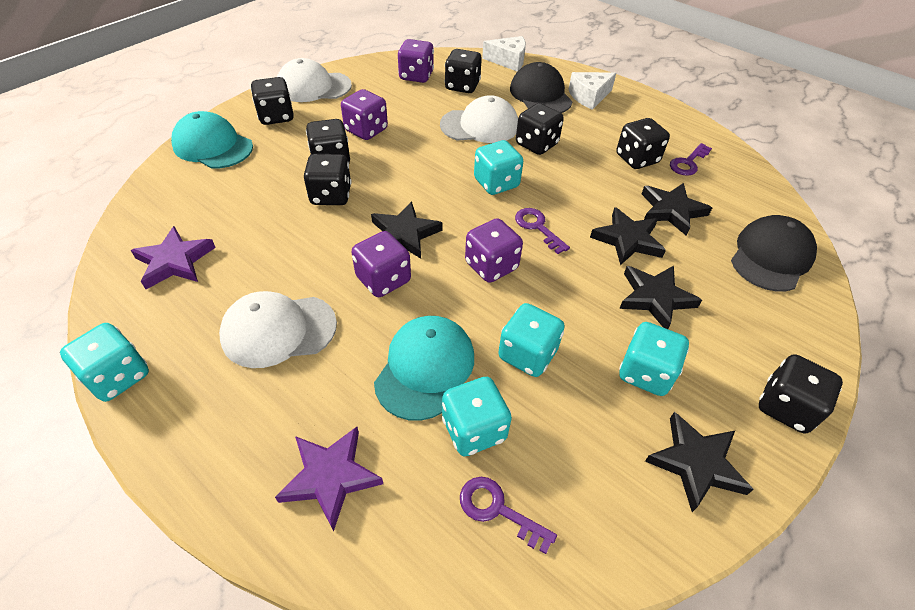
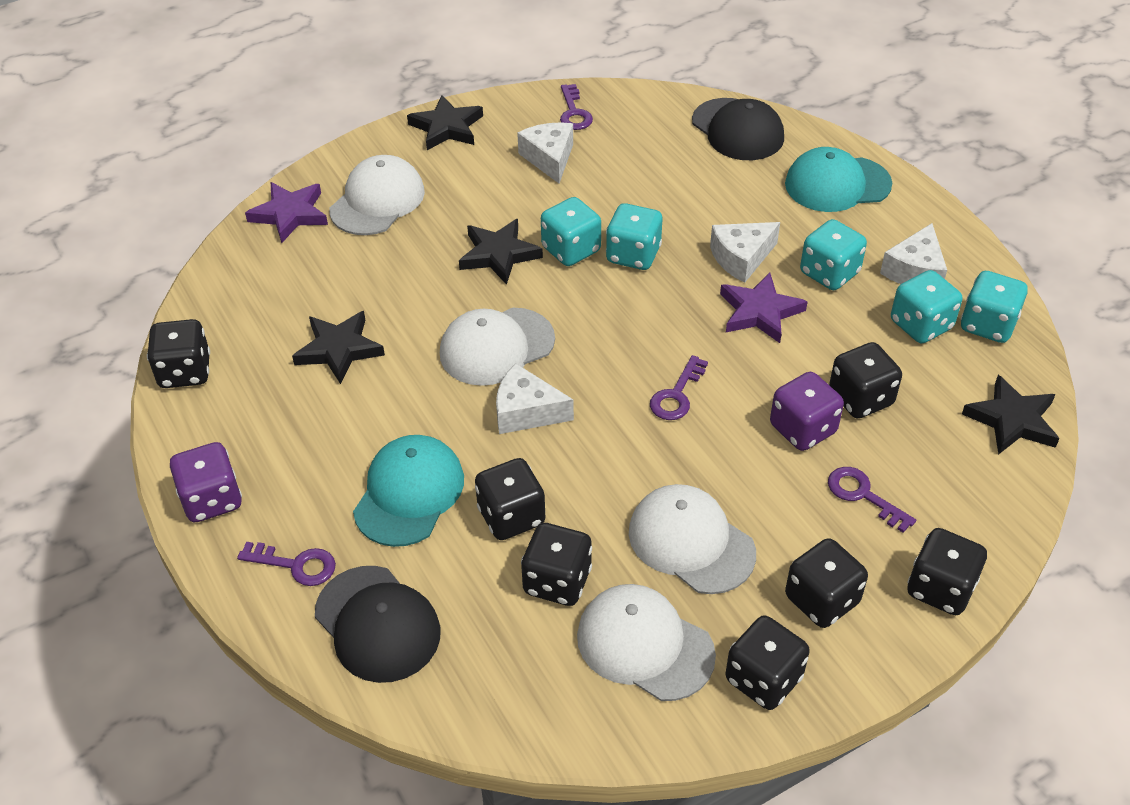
black star: 5 -> 4
purple dice: 4 -> 2
purple key: 3 -> 4
white cap: 3 -> 4
white cheese: 2 -> 4

